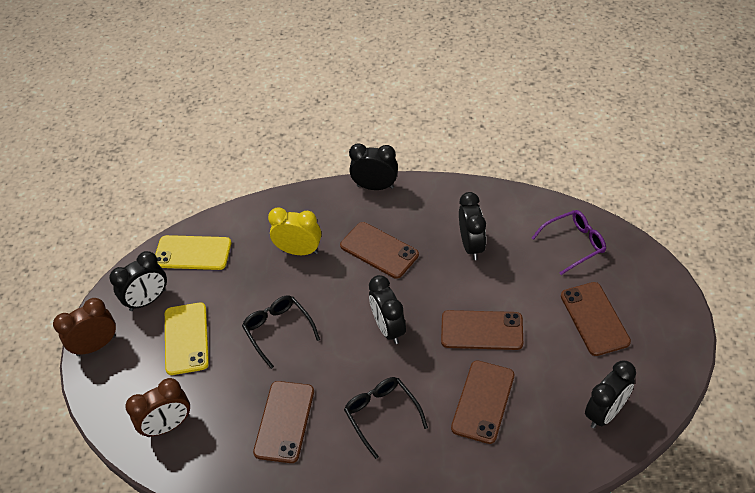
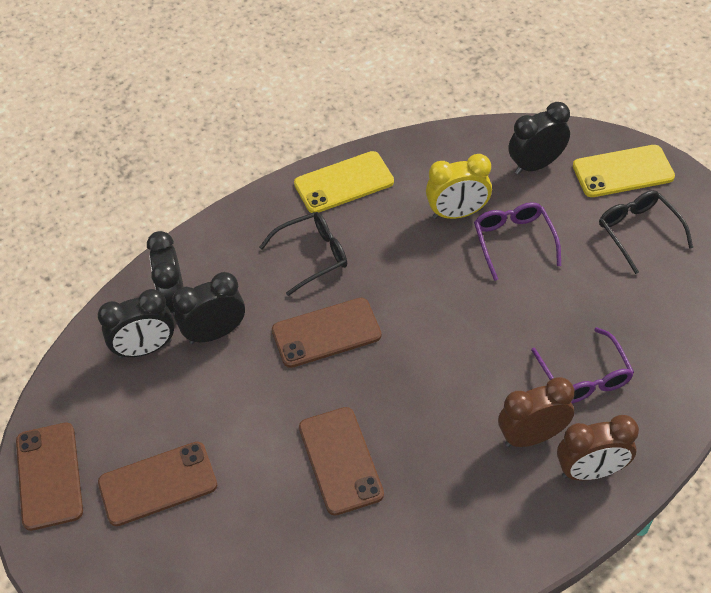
black clock: 5 -> 4
brown phone: 5 -> 4
purple glasses: 1 -> 2

